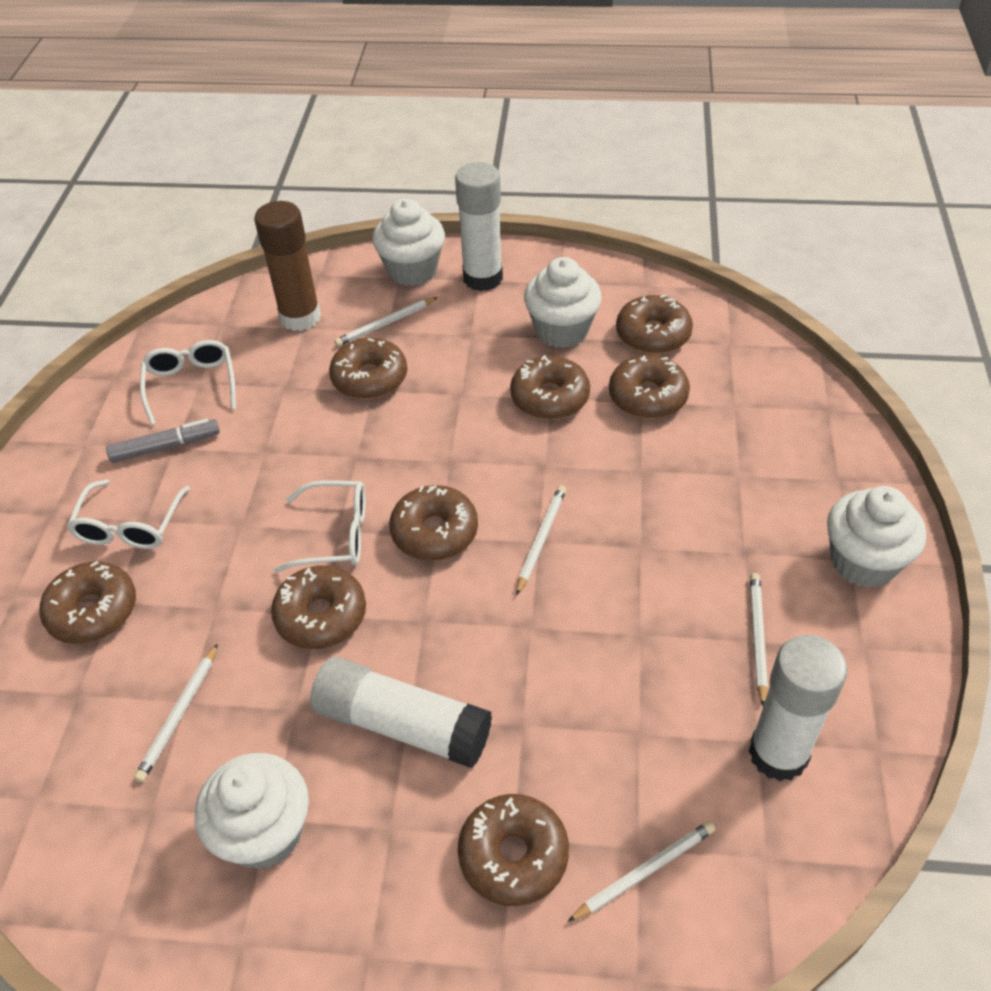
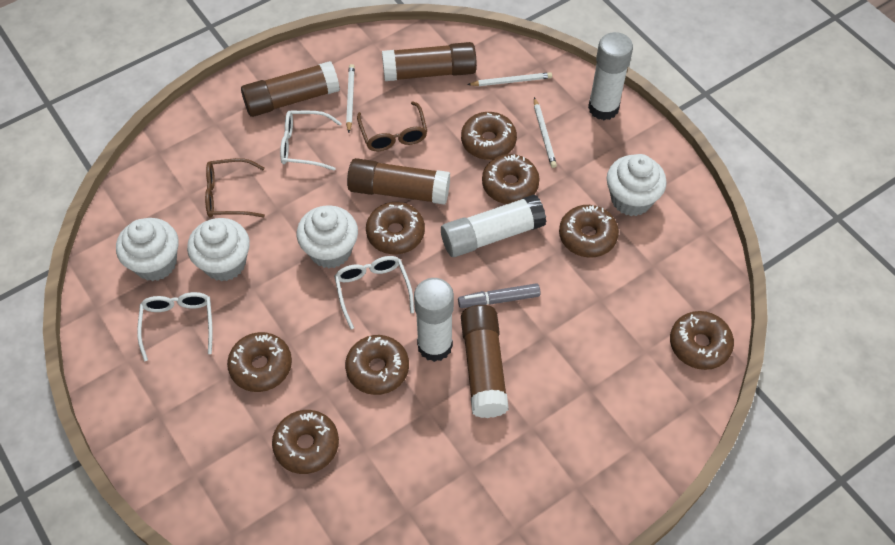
brown glasses: 0 -> 2
brown glue stick: 1 -> 4
white pencil: 5 -> 3

